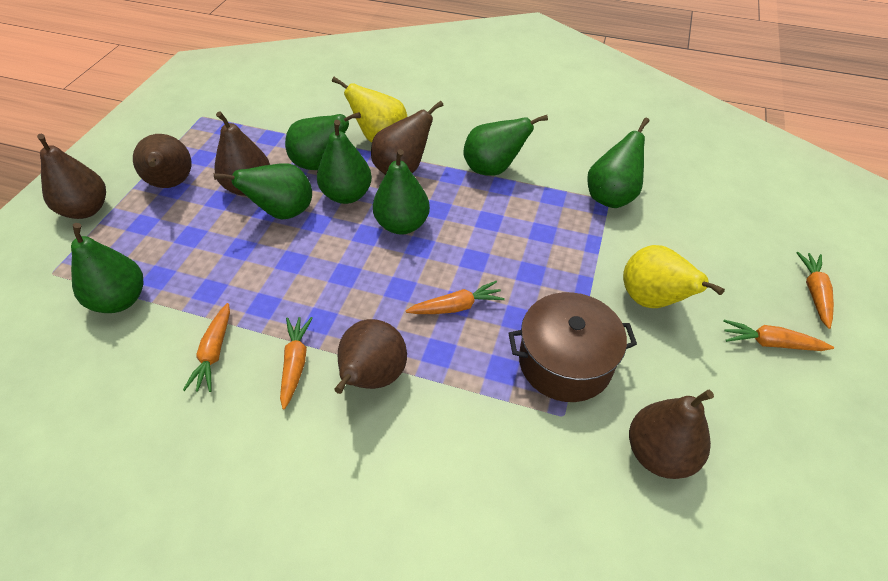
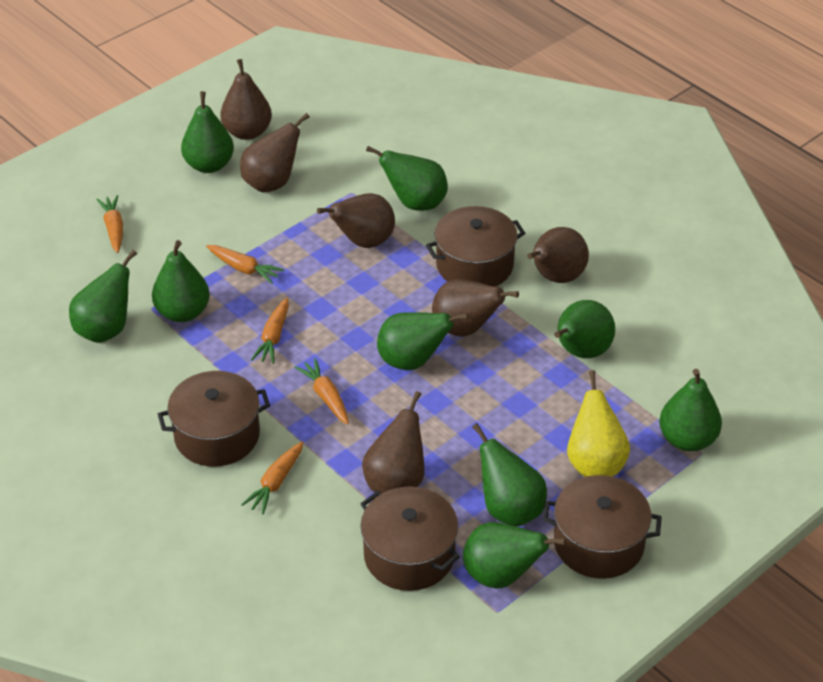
brown pot: 1 -> 4
green pear: 7 -> 9
yellow pear: 2 -> 1

